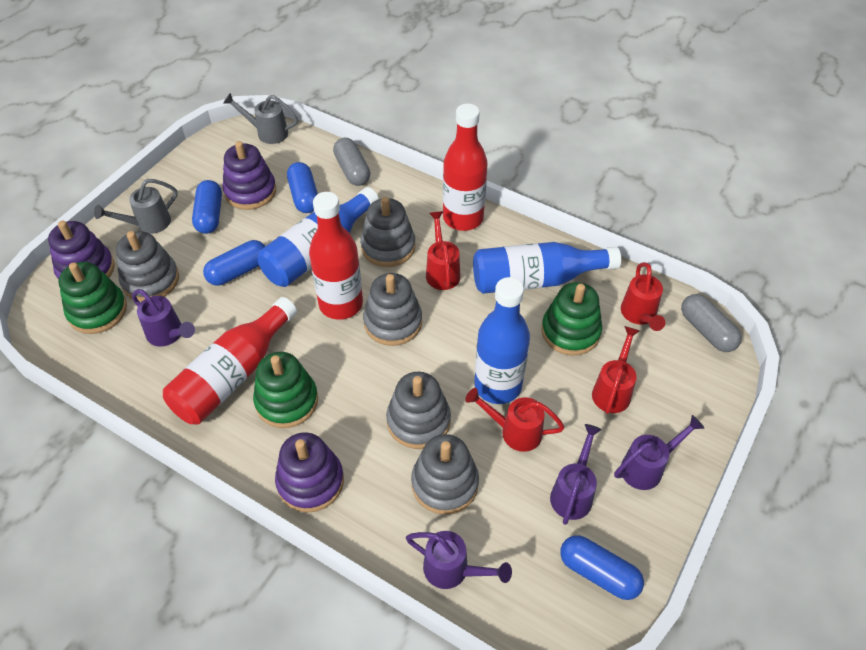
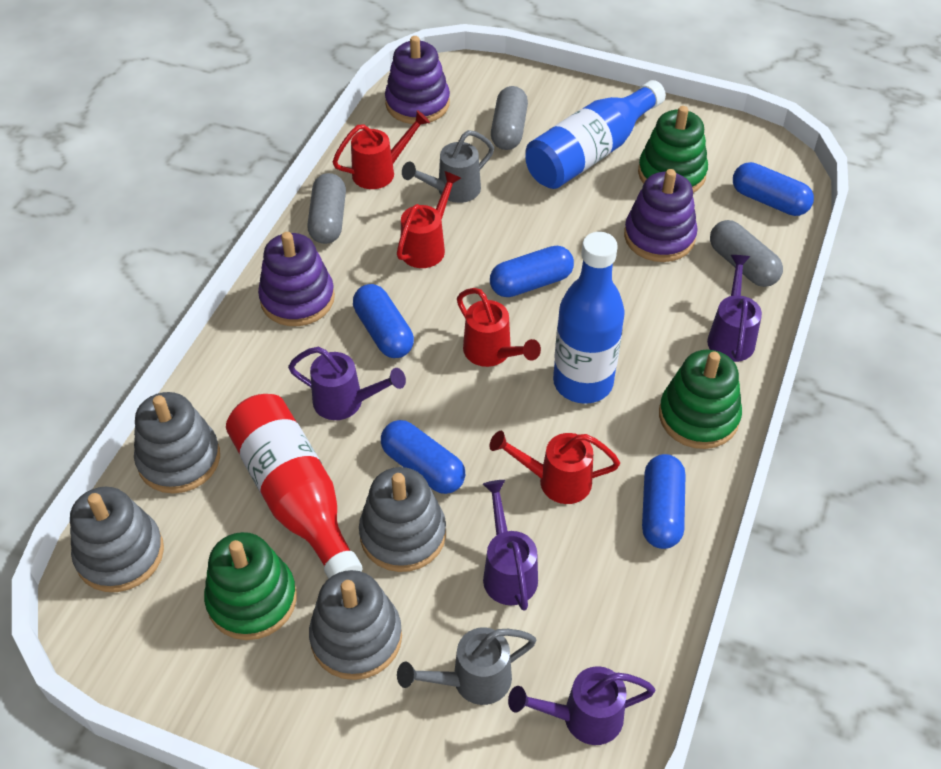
blue bottle: 3 -> 2
blue capsule: 4 -> 5
grey capsule: 2 -> 3
grey stacking toy: 5 -> 4
red bottle: 3 -> 1

